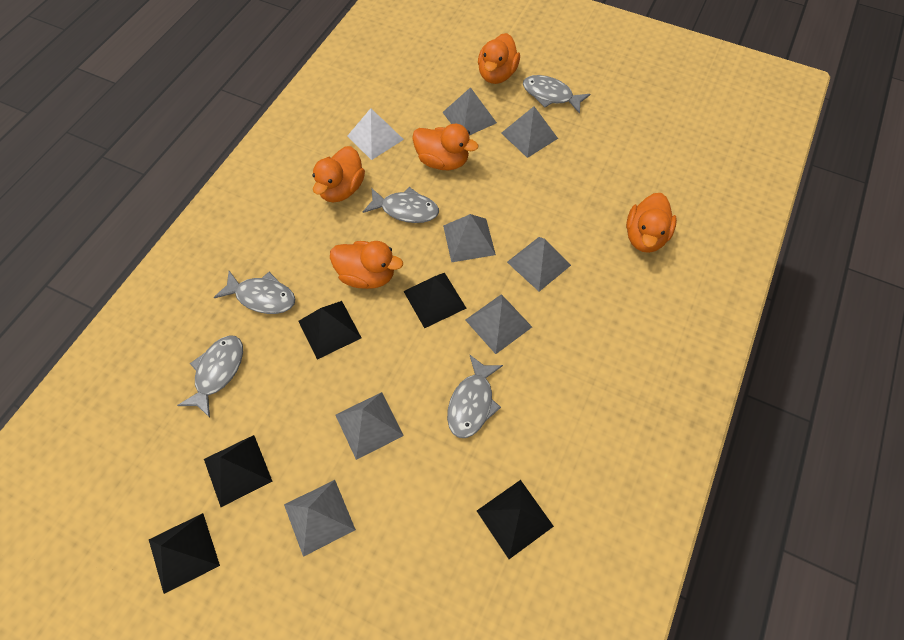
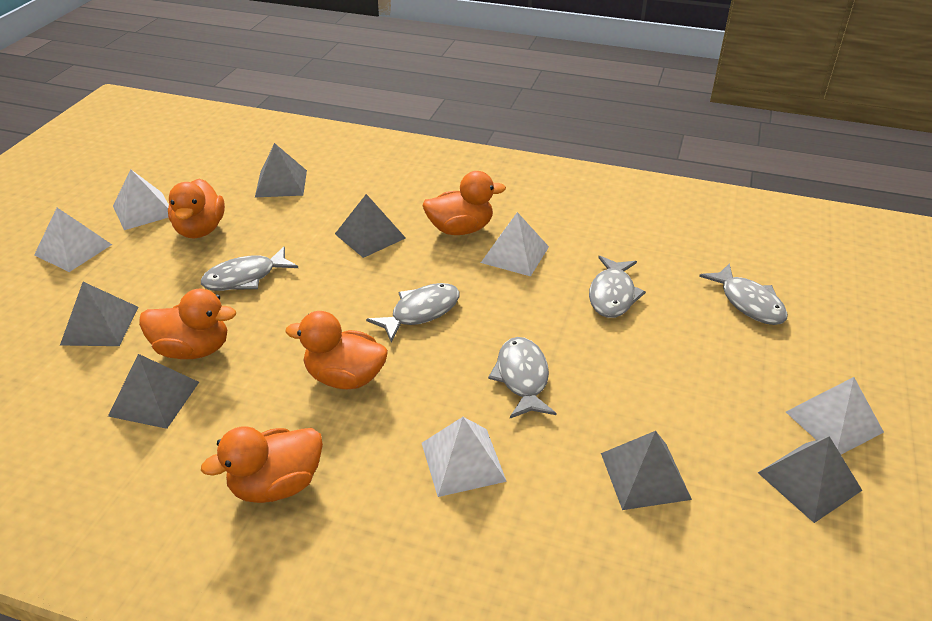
black pyramid: 5 -> 0
grey pyramid: 7 -> 6
white pyramid: 1 -> 5

